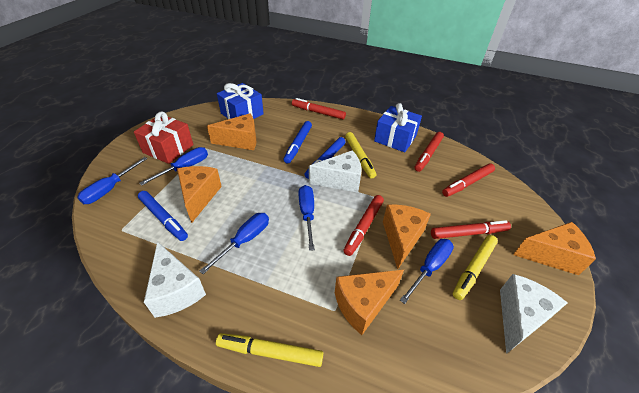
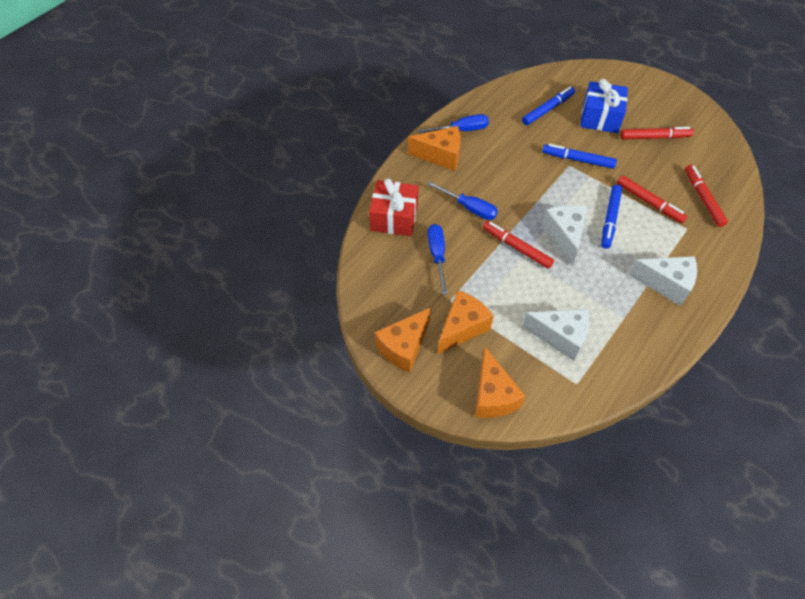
blue gift: 2 -> 1
blue screwdriver: 5 -> 3
orange cheese: 5 -> 4
red marker: 5 -> 4
yellow marker: 3 -> 0

